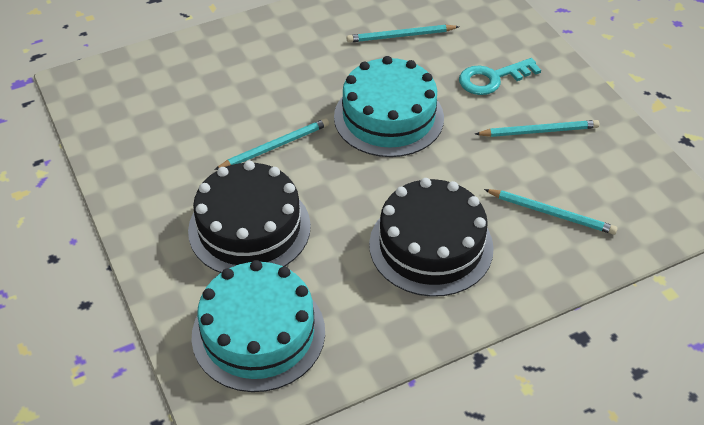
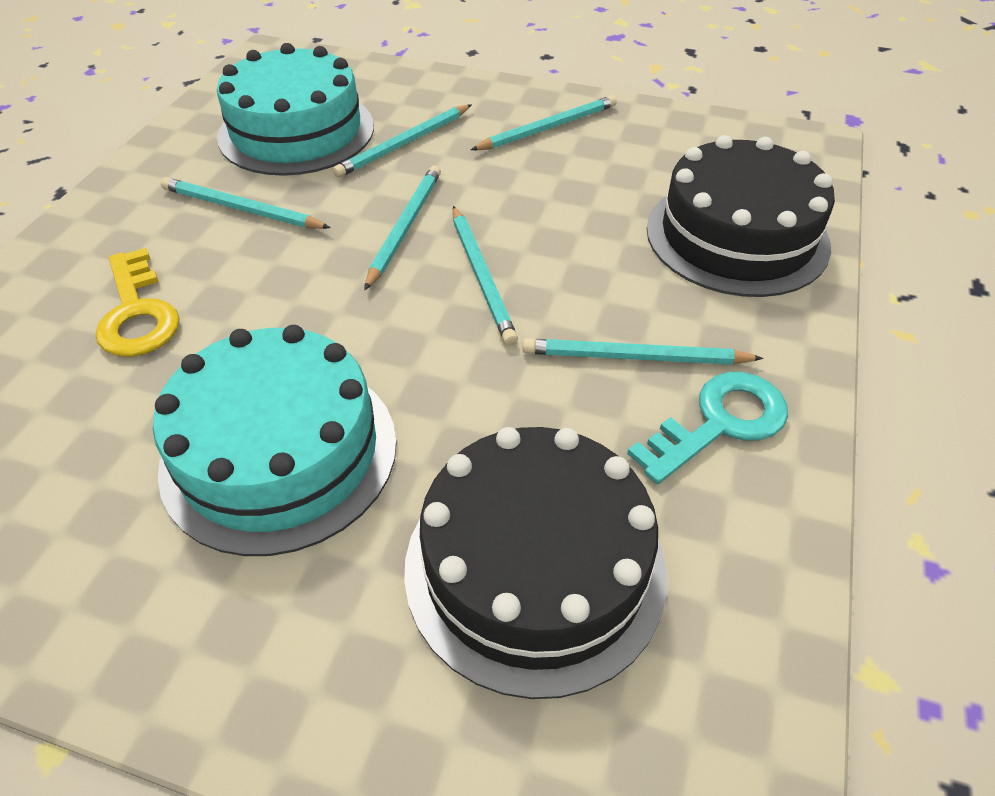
turquoise pencil: 4 -> 6
yellow key: 0 -> 1

